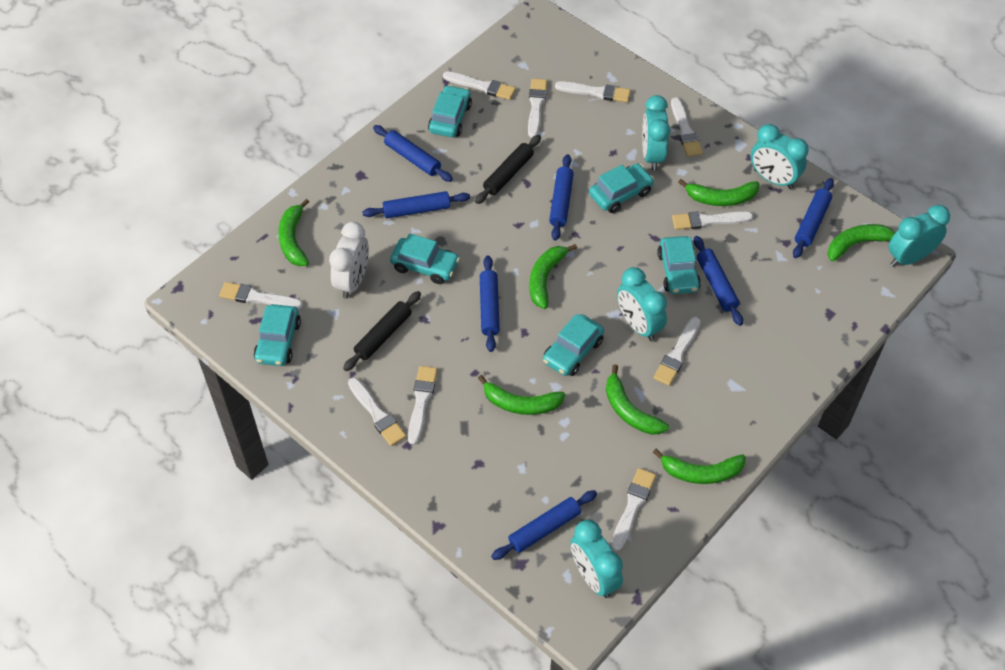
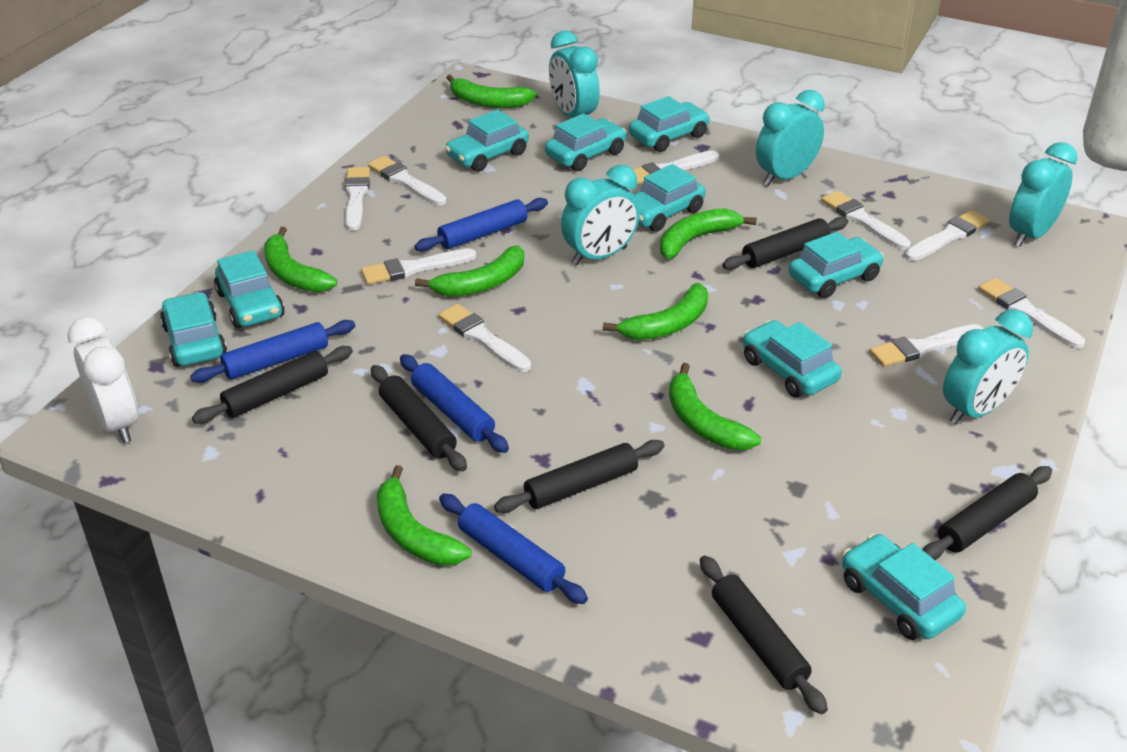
black rolling pin: 2 -> 6
blue rolling pin: 7 -> 4
turquoise car: 6 -> 9
white brush: 10 -> 9

